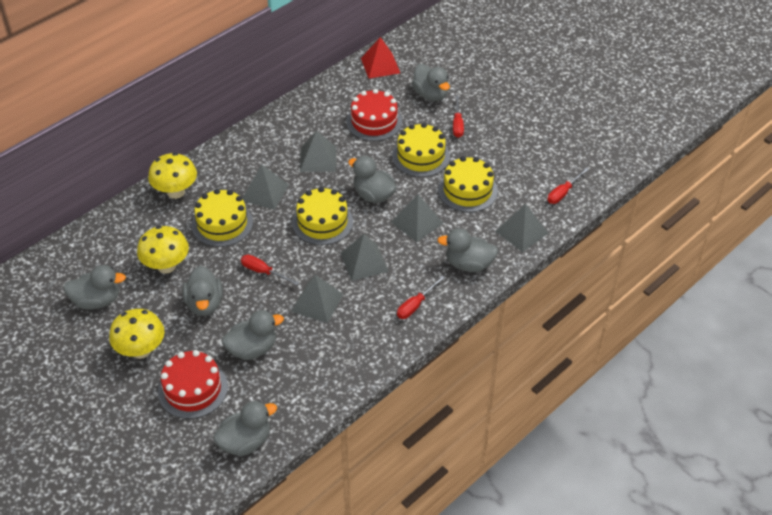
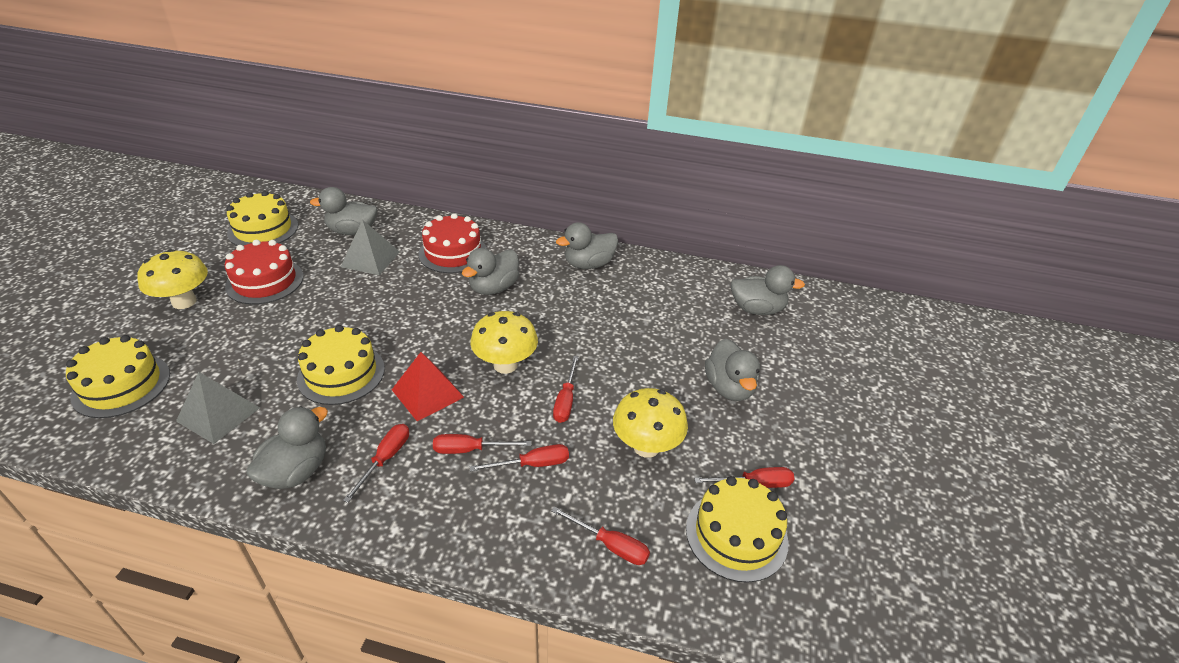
grey duck: 7 -> 6
grey pyramid: 6 -> 2
red screwdriver: 4 -> 6

